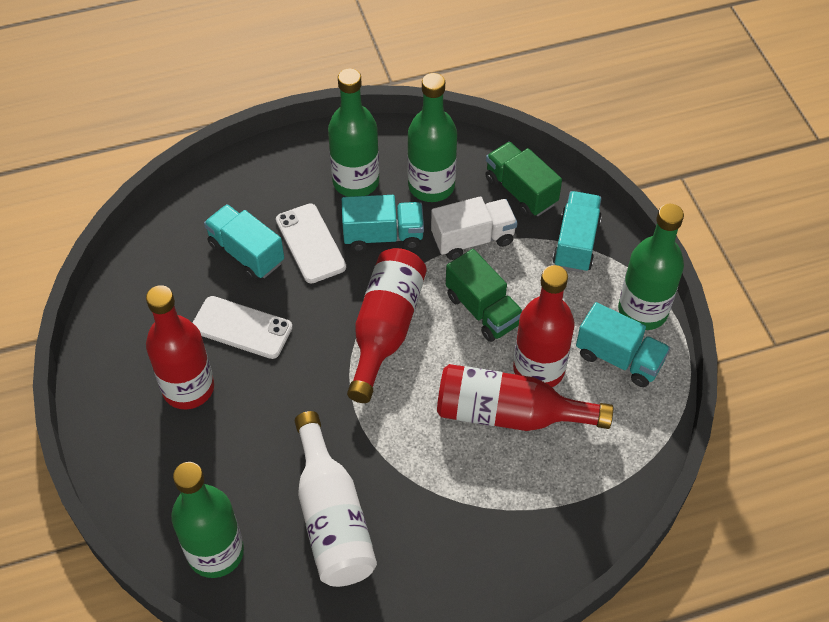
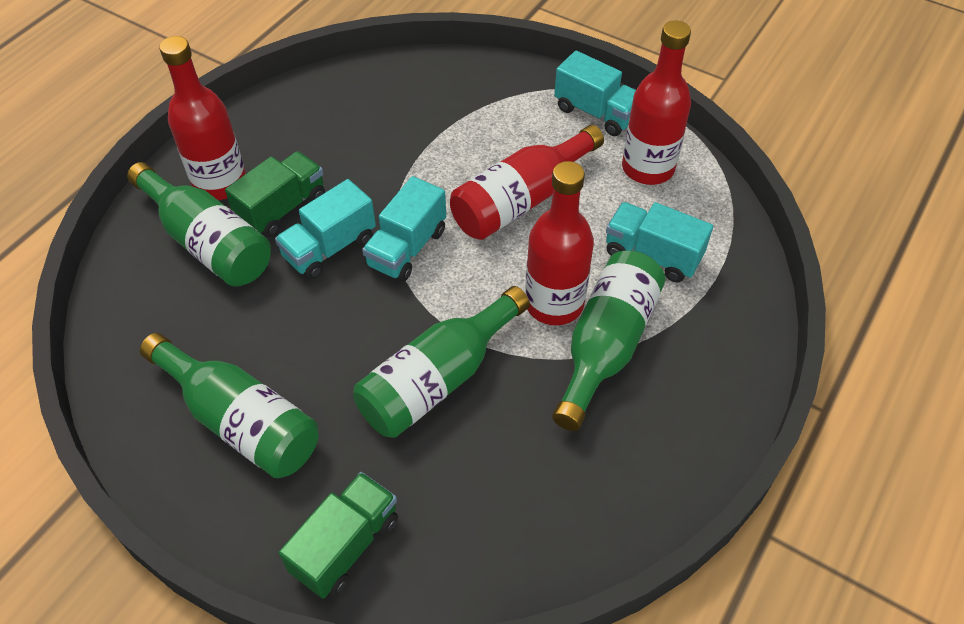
white bottle: 1 -> 0
white phone: 2 -> 0
white truck: 1 -> 0

